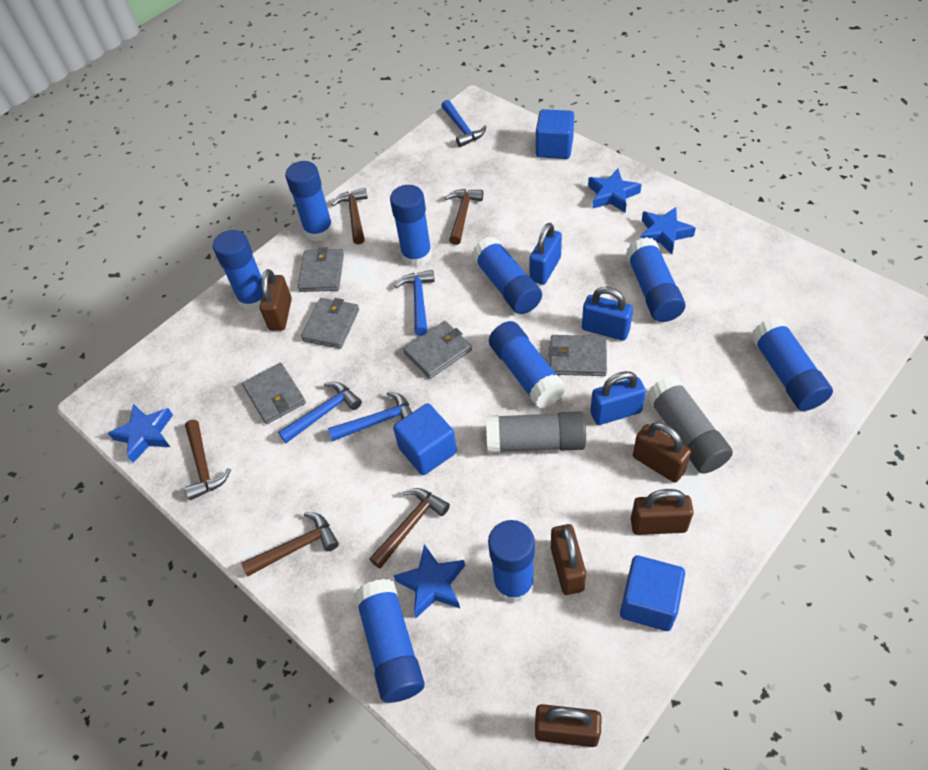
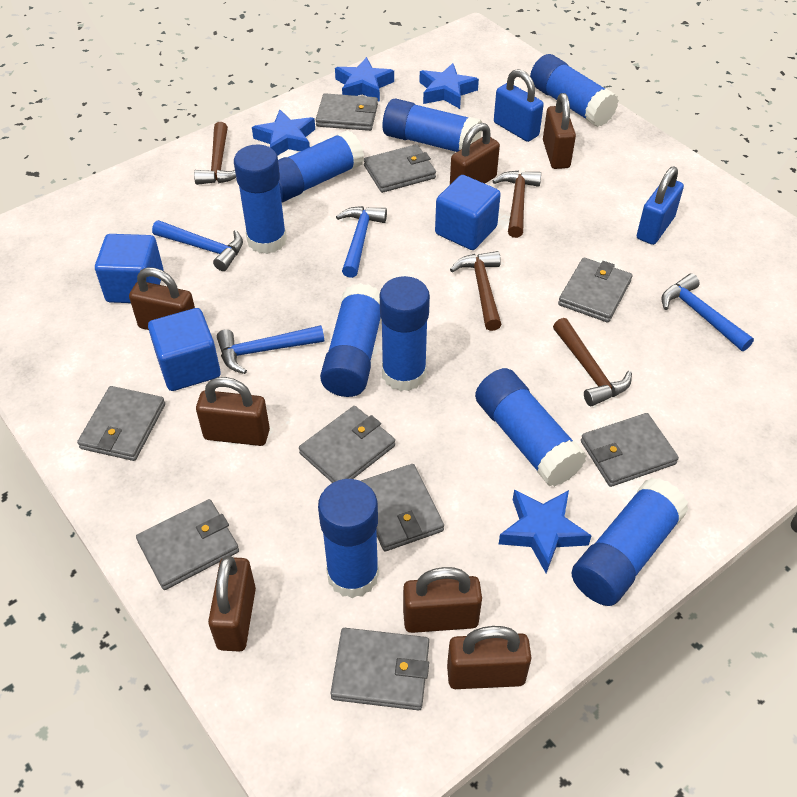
blue padlock: 3 -> 2
brown hammer: 5 -> 4
brown padlock: 5 -> 7
grey glue stick: 2 -> 0
grey wallet: 5 -> 9

